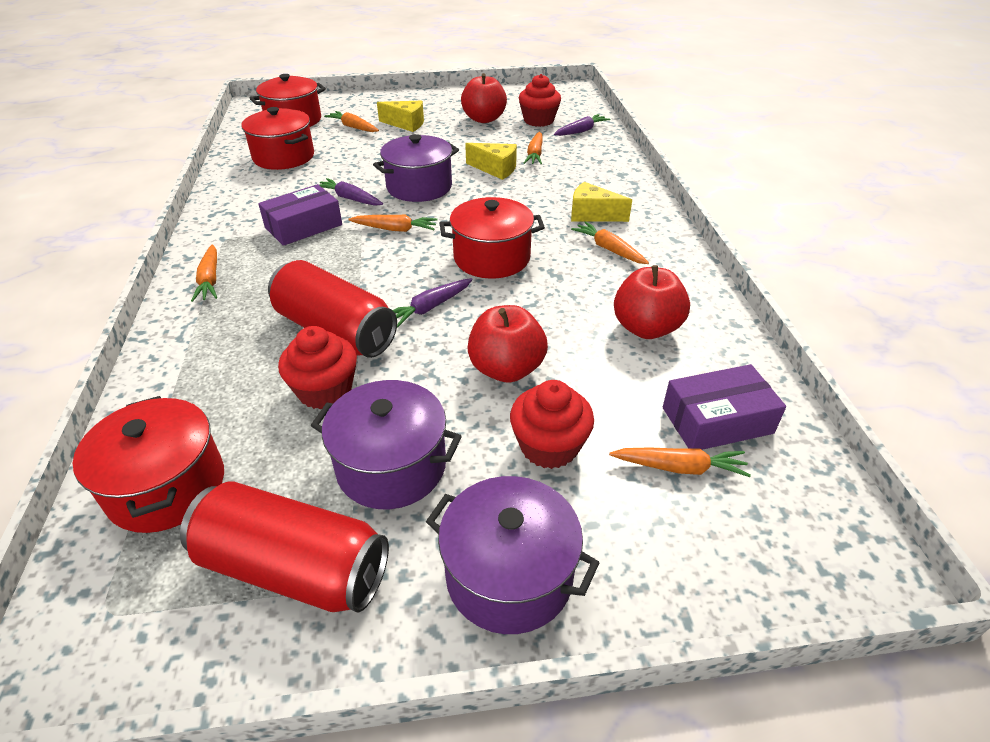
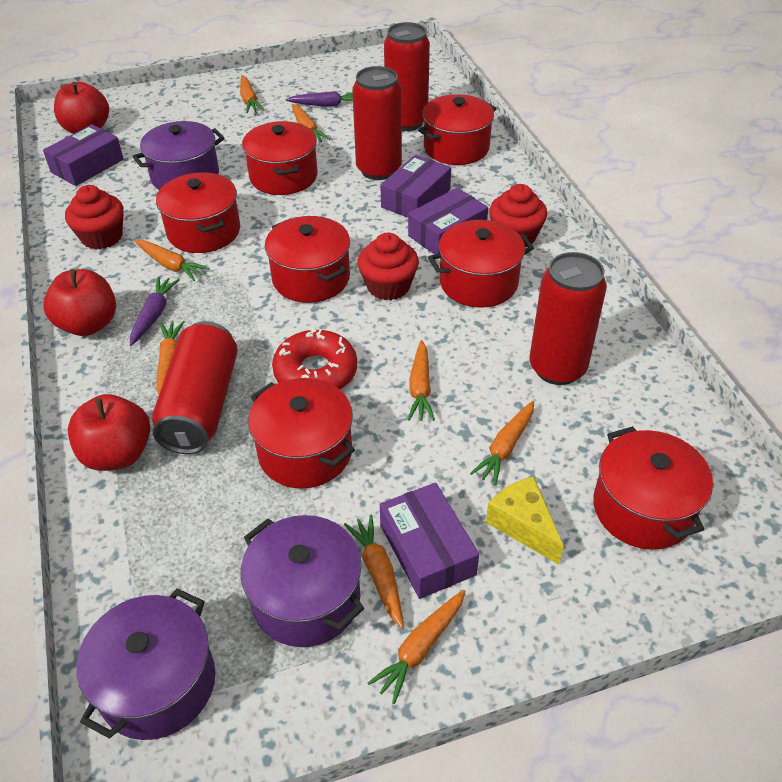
orange carrot: 6 -> 8
purple box: 2 -> 4
purple carrot: 3 -> 2
red can: 2 -> 4
red donut: 0 -> 1
red pot: 4 -> 7
yellow cheese: 3 -> 1

